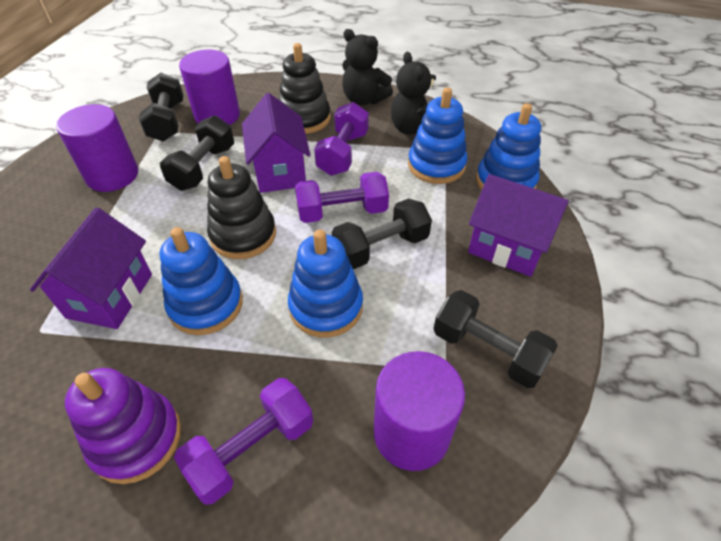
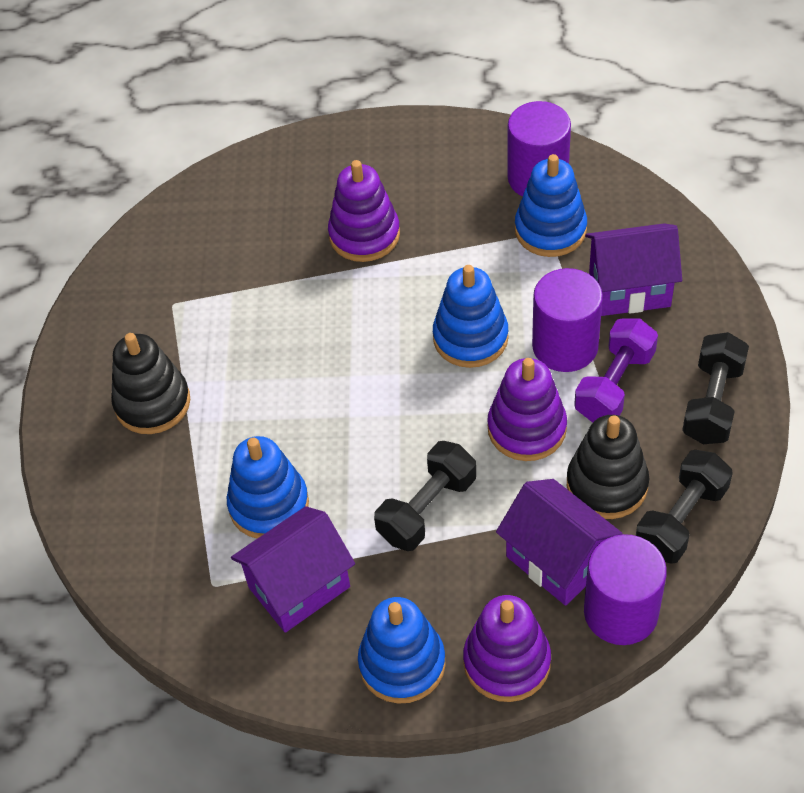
black dumbbell: 4 -> 3
black teddy bear: 2 -> 0
purple dumbbell: 3 -> 1
purple stacking toy: 1 -> 3

